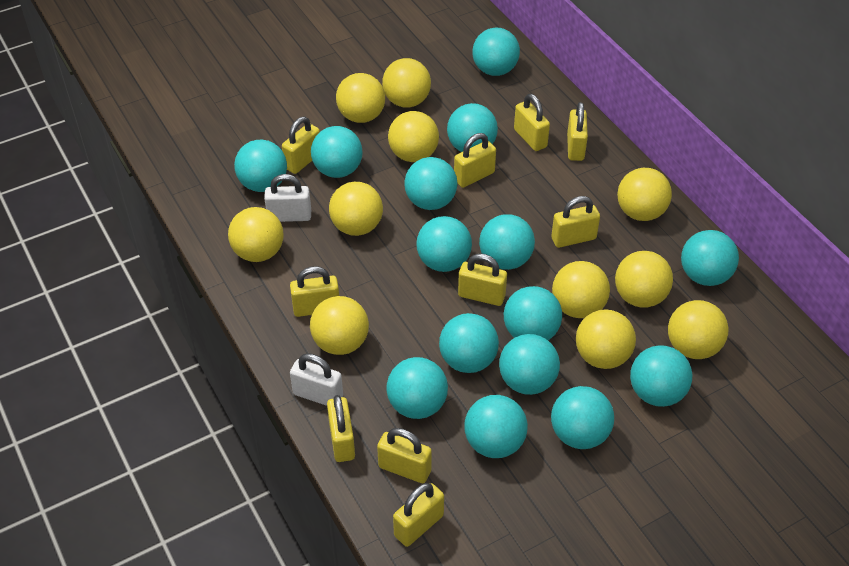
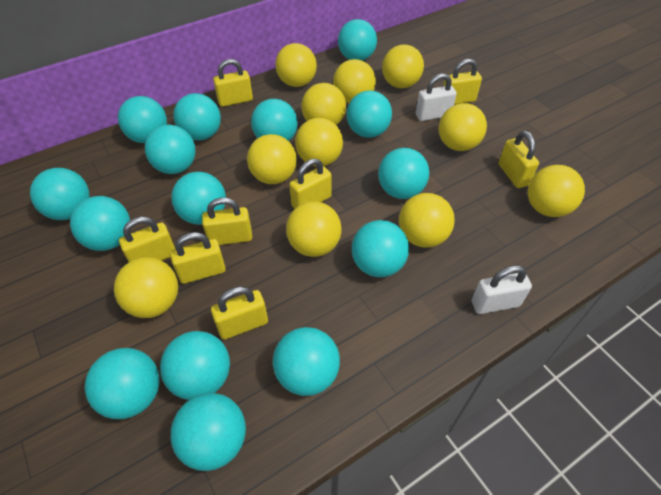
yellow padlock: 10 -> 8

